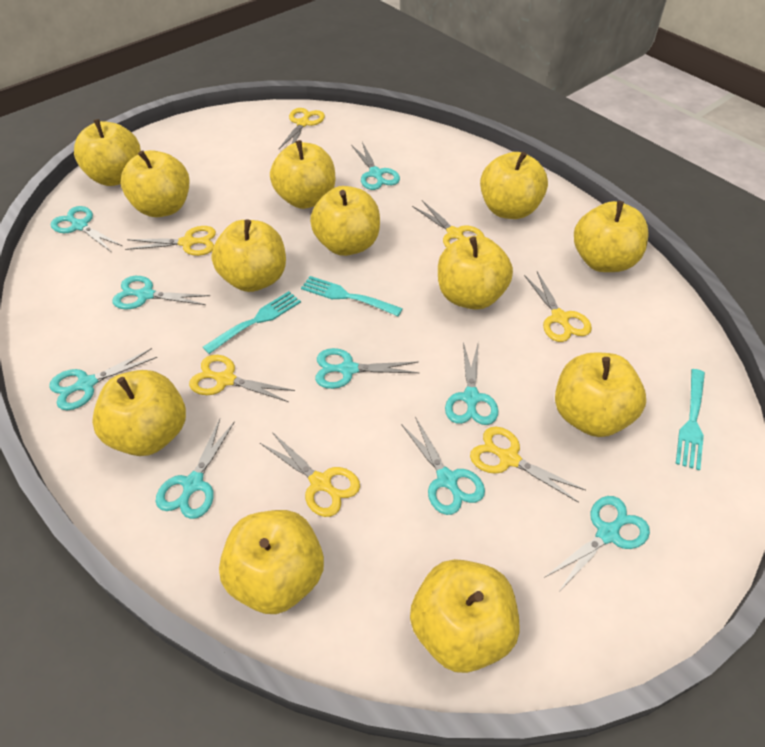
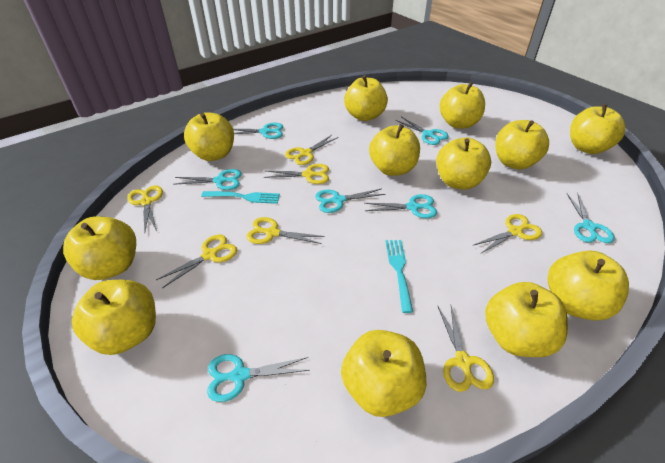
turquoise fork: 3 -> 2
turquoise scissors: 9 -> 7

